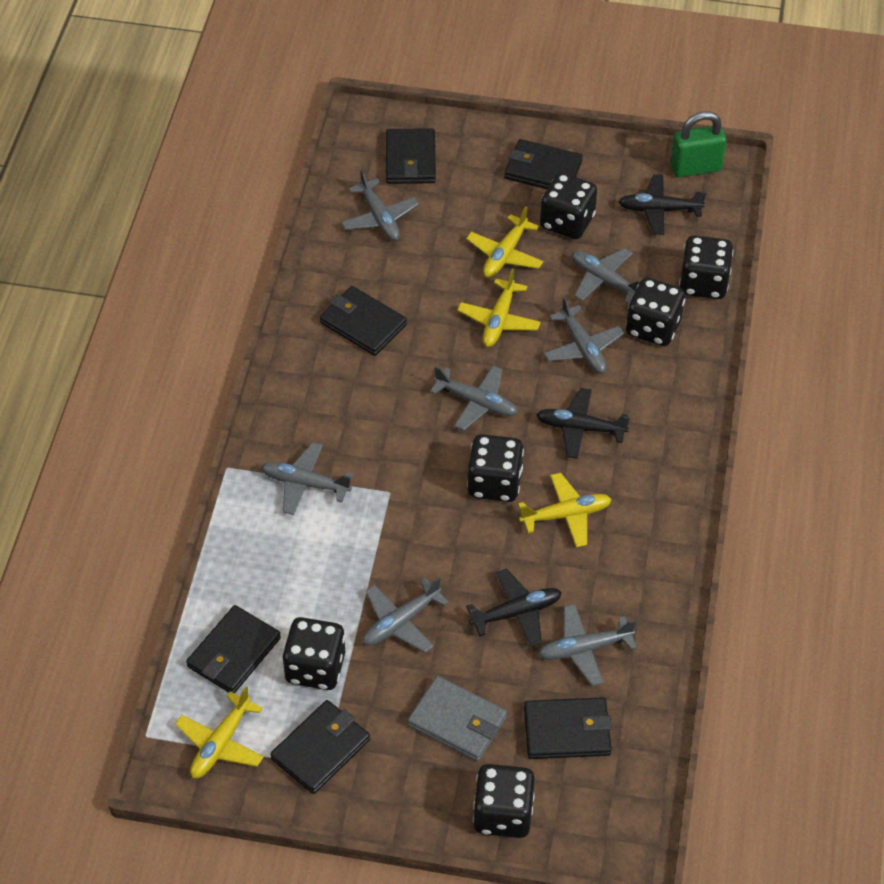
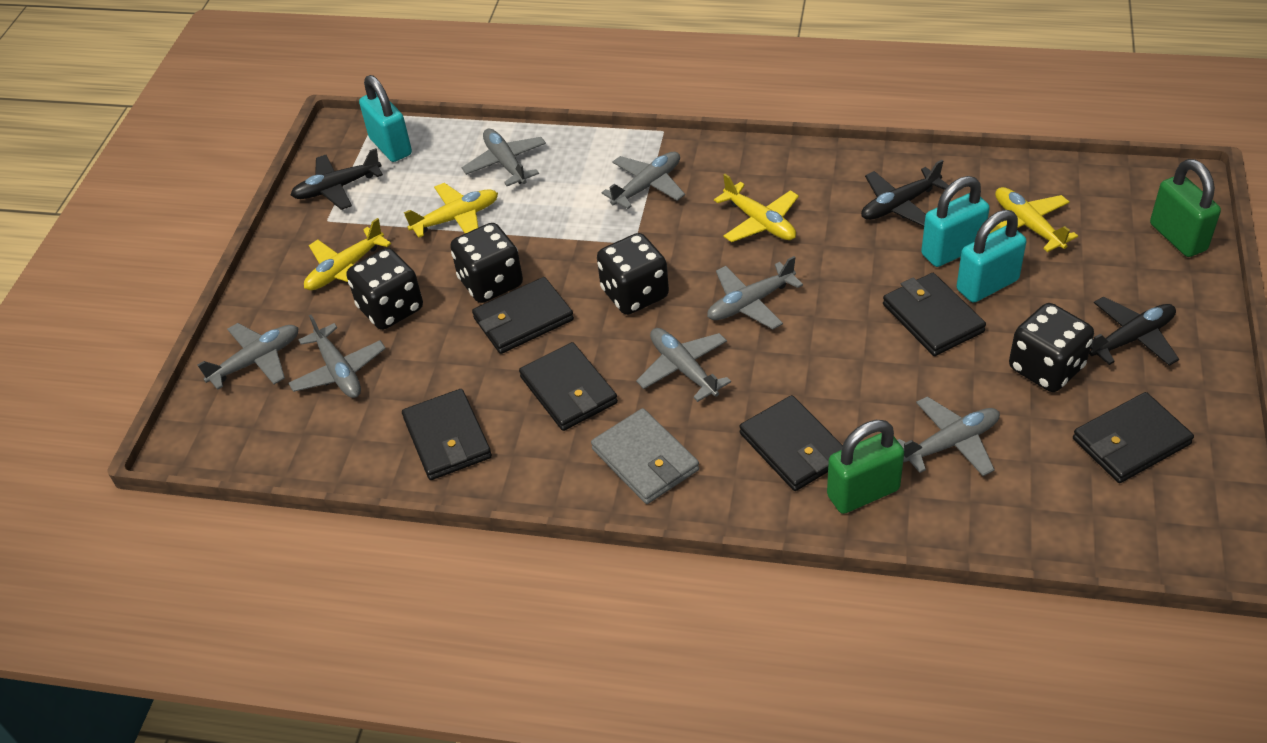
black dice: 6 -> 4
green padlock: 1 -> 2
turquoise padlock: 0 -> 3

